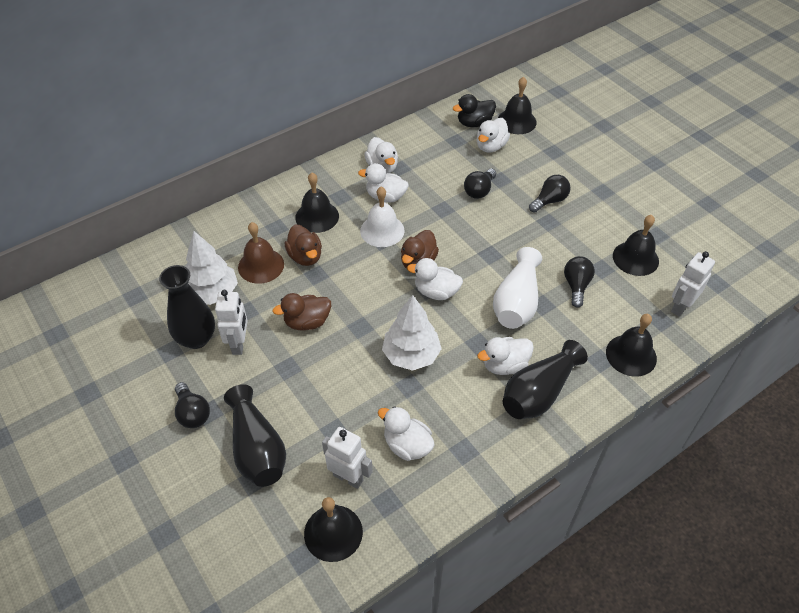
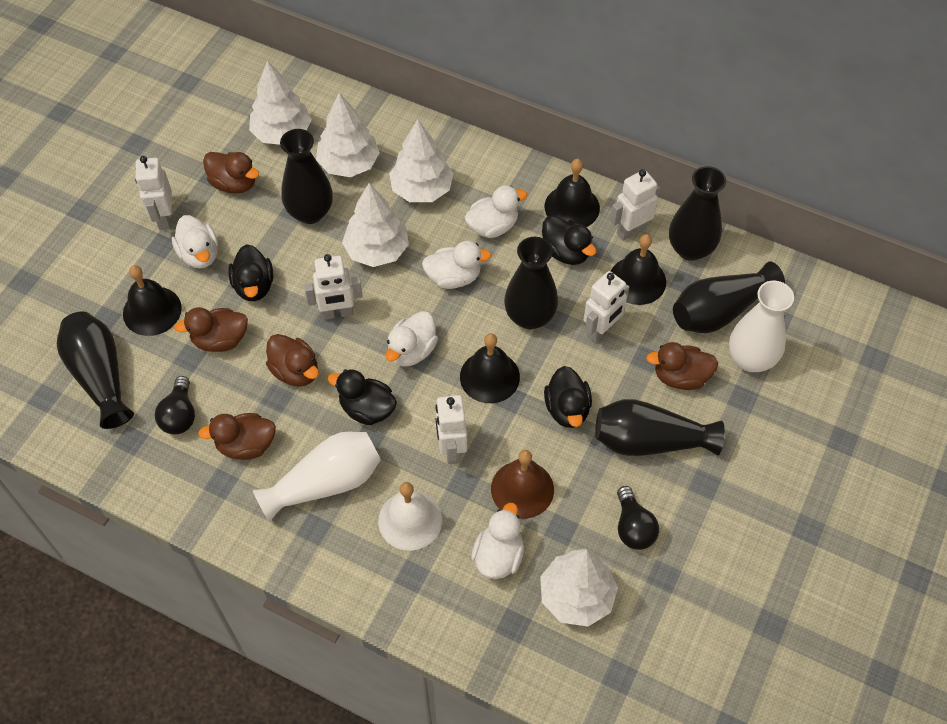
black bell: 5 -> 4
black duck: 1 -> 4
black light bulb: 4 -> 2
black vase: 3 -> 6
brown duck: 3 -> 5
white duck: 6 -> 5
white robot: 3 -> 5
white tree: 2 -> 5
white vase: 1 -> 2

